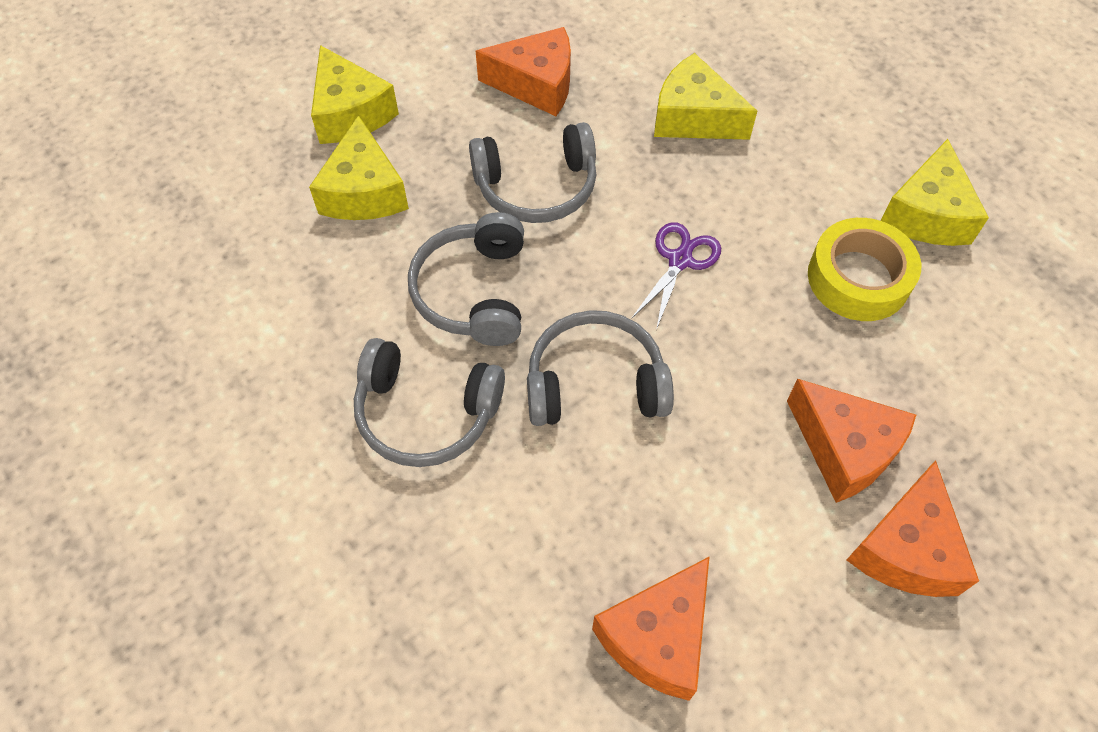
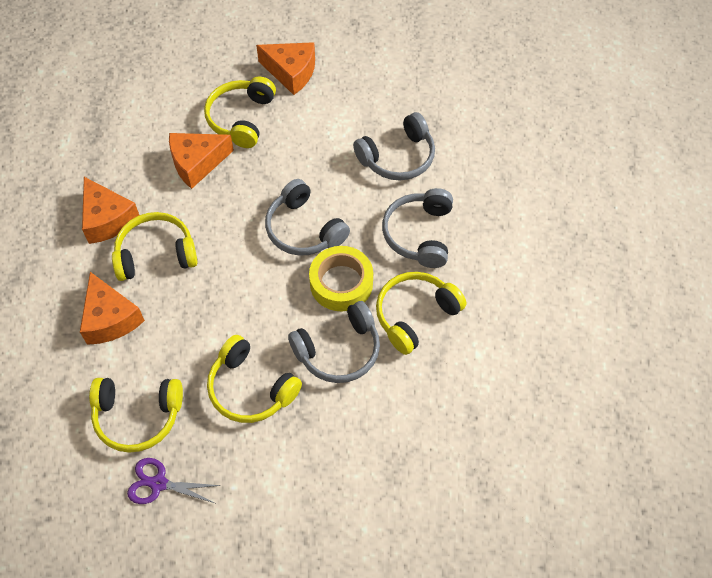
yellow cheese: 4 -> 0
yellow headphones: 0 -> 5

